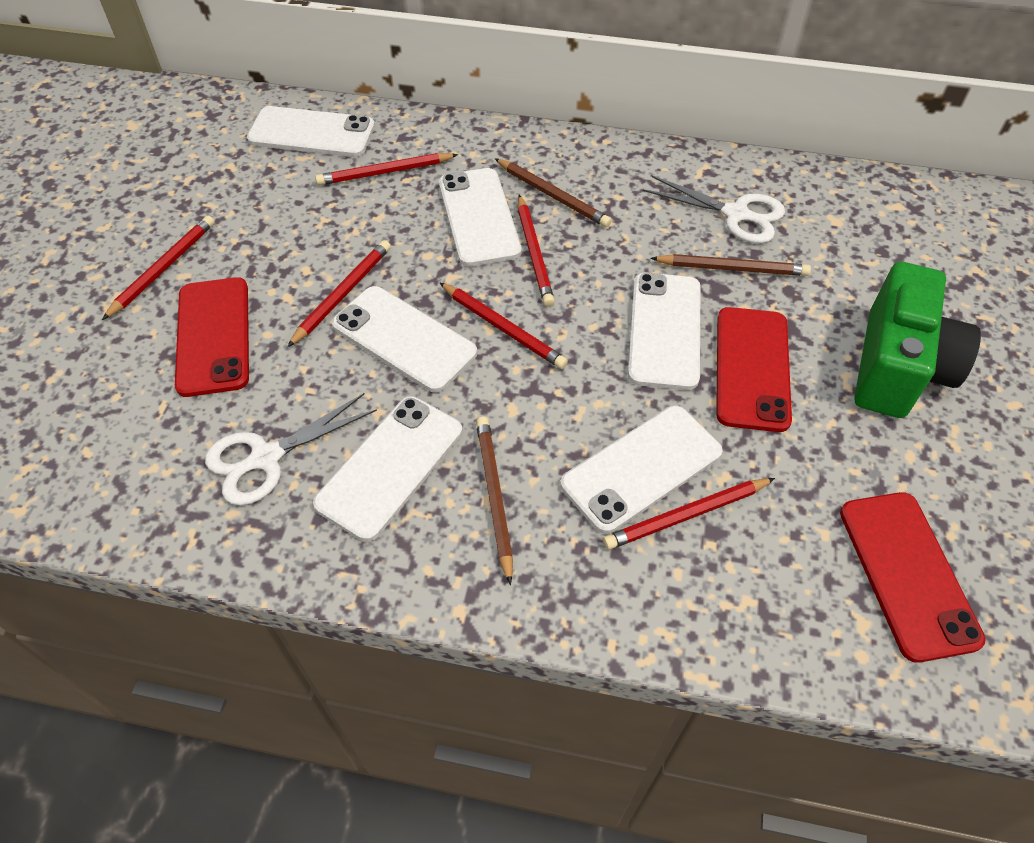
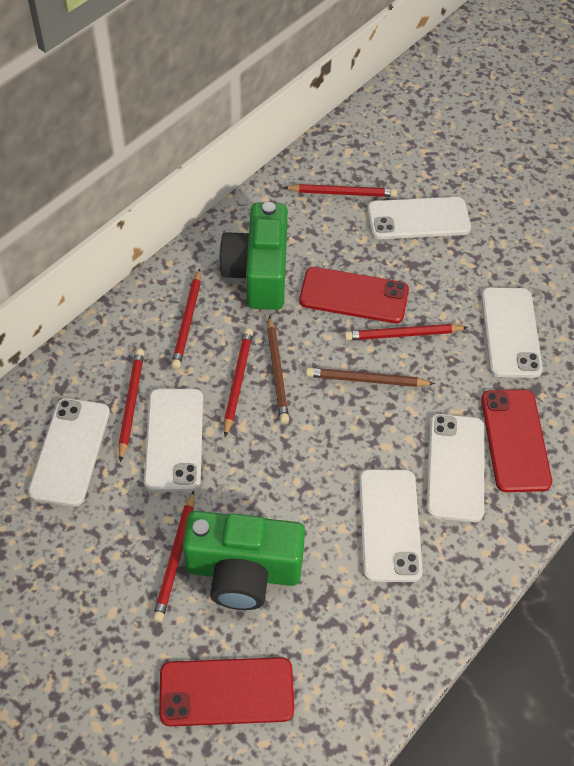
brown pencil: 3 -> 2
green camera: 1 -> 2
white scissors: 2 -> 0

